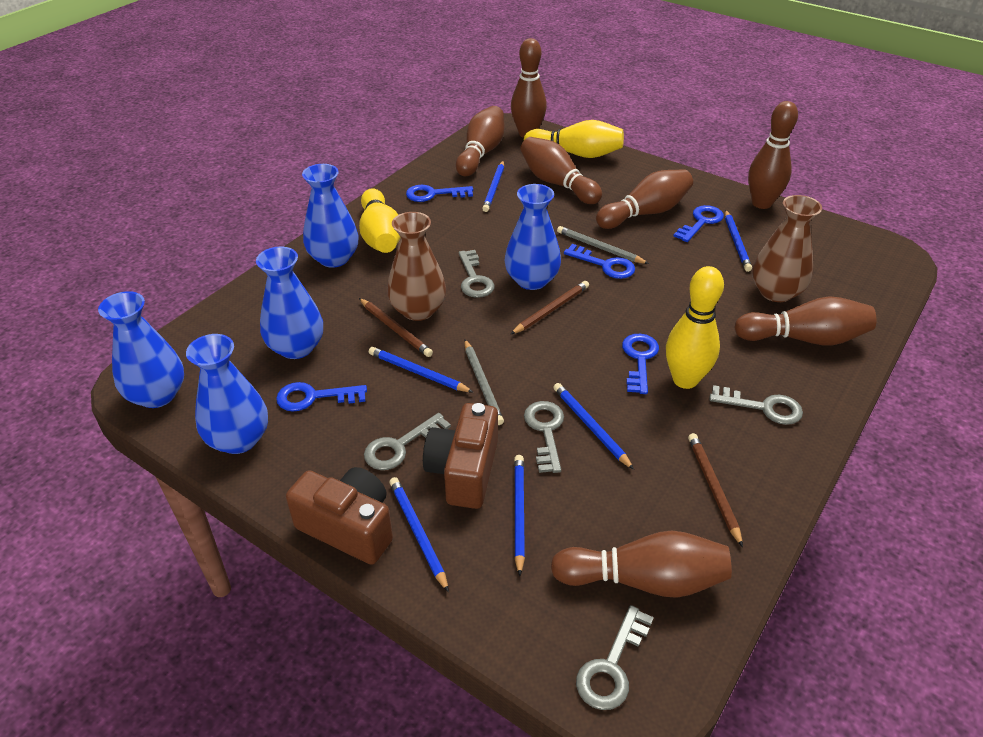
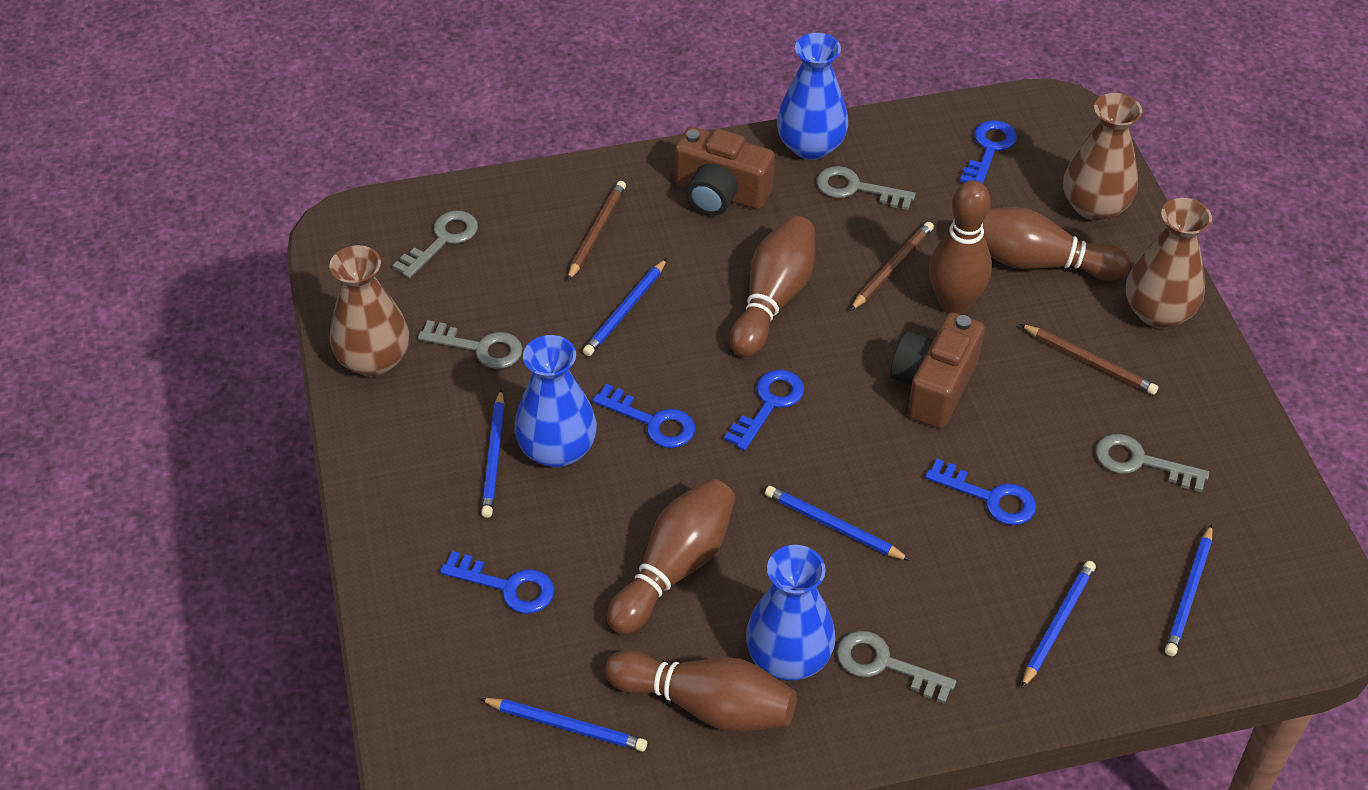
blue vase: 5 -> 3
brown bowling pin: 7 -> 5
brown vase: 2 -> 3
grey pencil: 2 -> 0
yellow bowling pin: 3 -> 0

